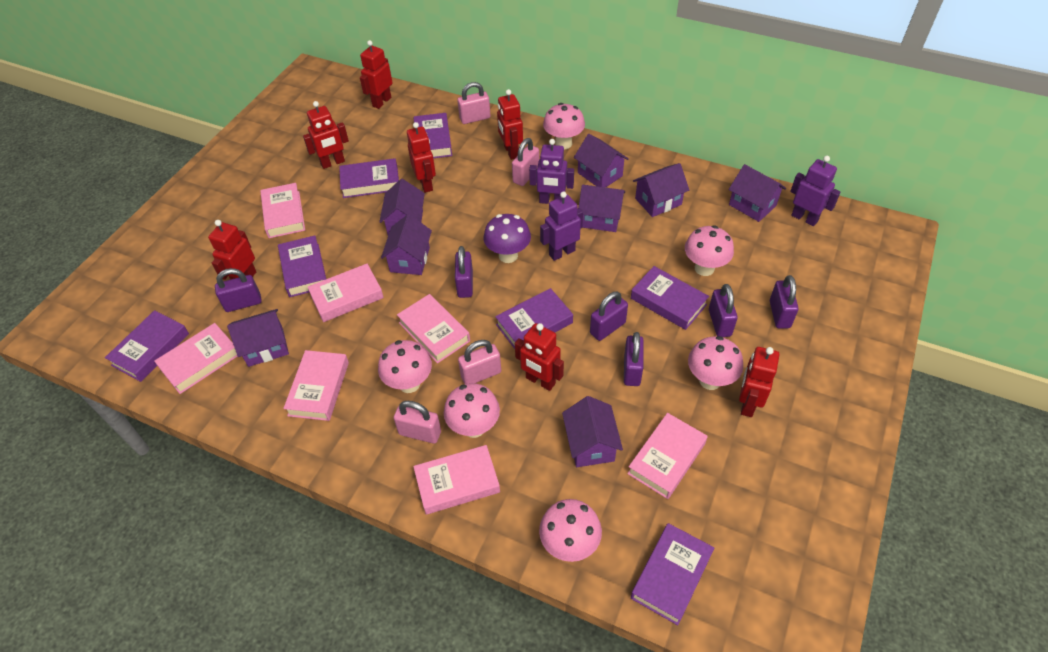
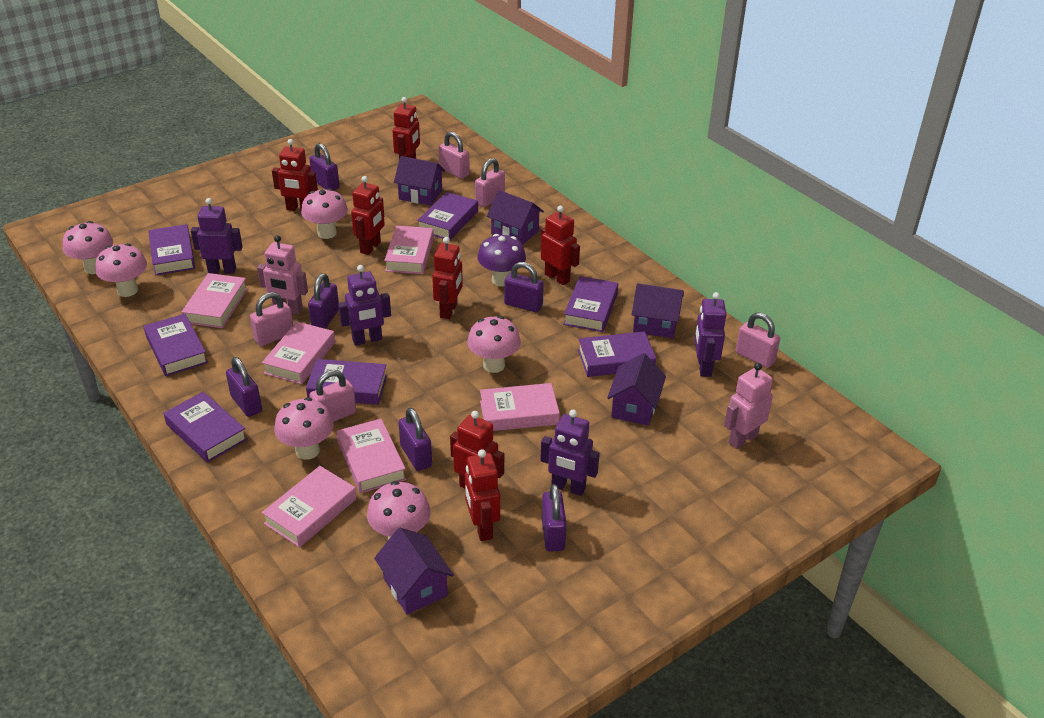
pink book: 7 -> 6
pink padlock: 4 -> 5
pink robot: 0 -> 2
purple house: 8 -> 5
purple robot: 3 -> 4

